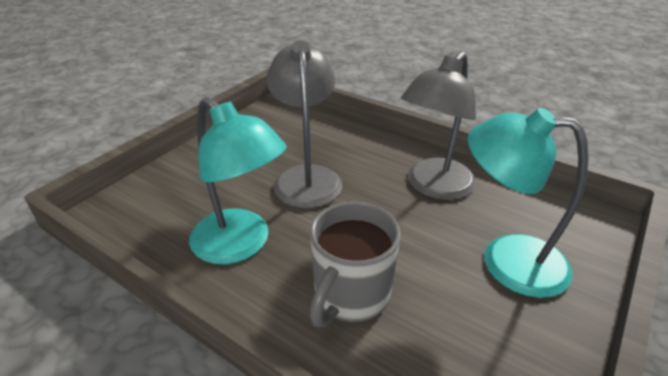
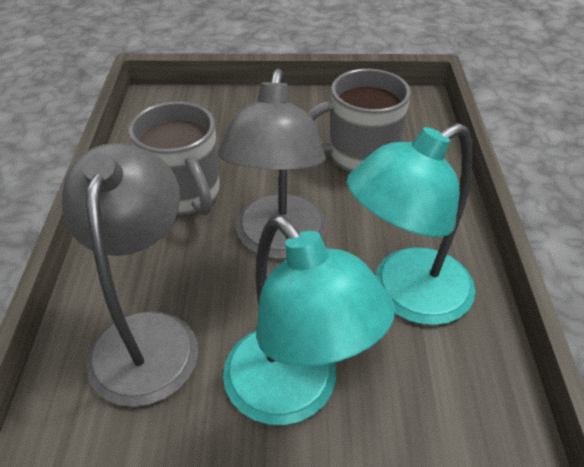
grey mug: 1 -> 2

